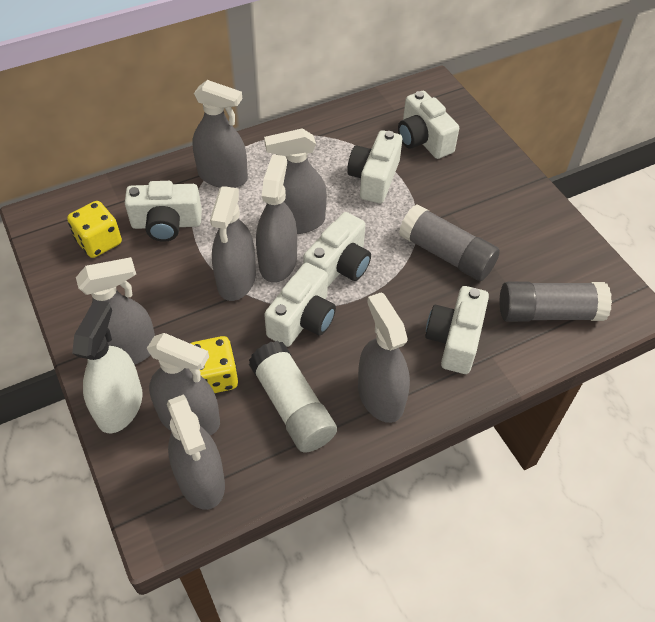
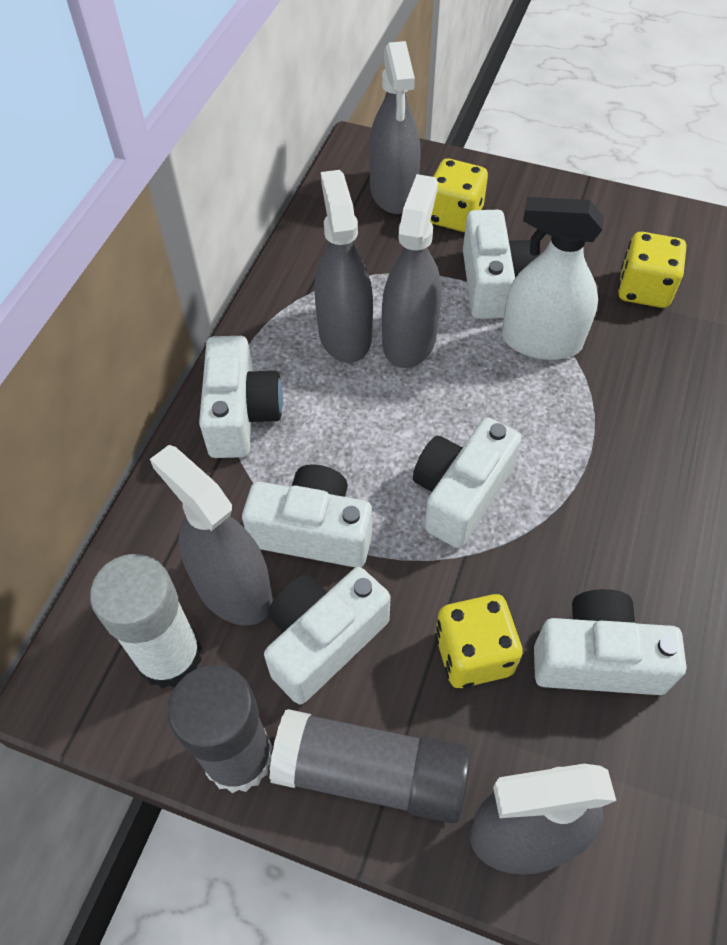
grey spray bottle: 8 -> 5
yellow dice: 2 -> 3

